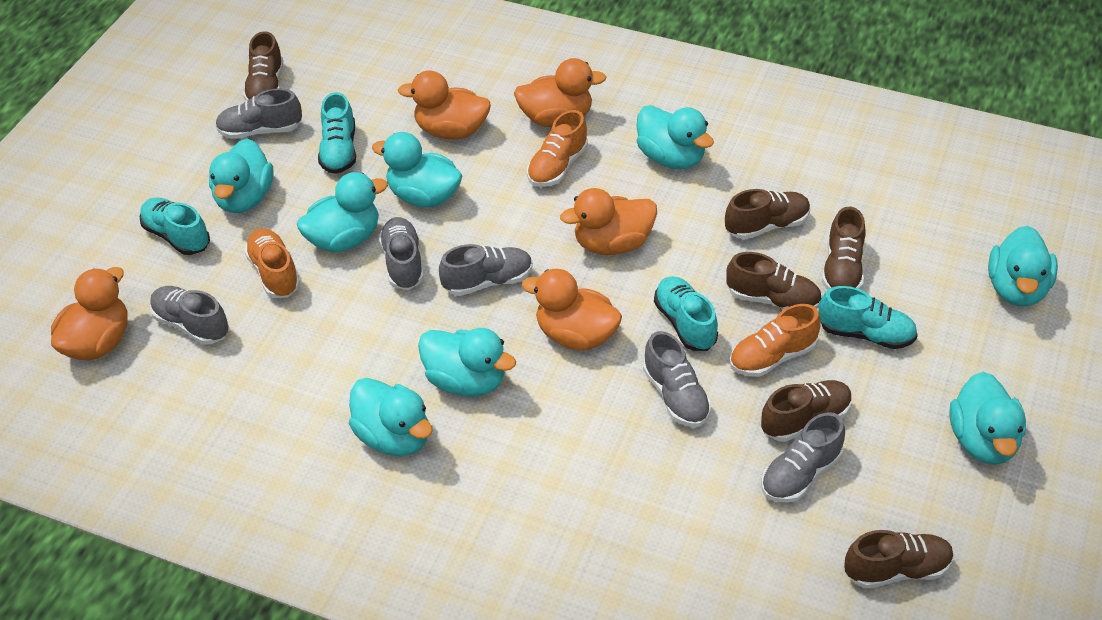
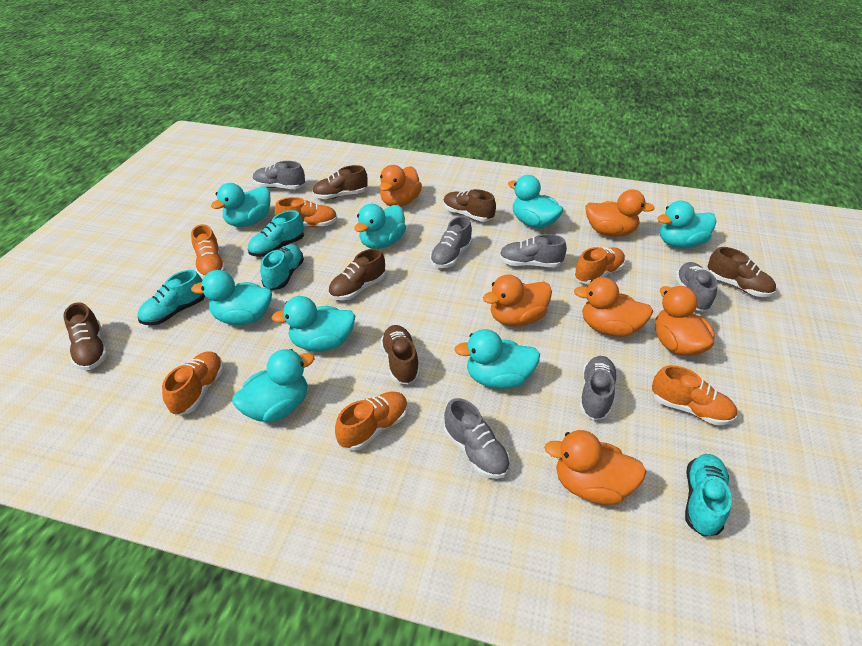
orange duck: 5 -> 6
orange shoe: 3 -> 6

